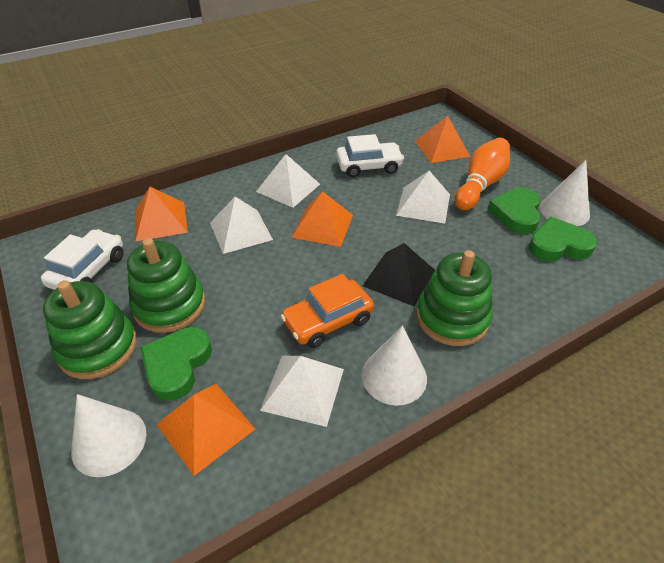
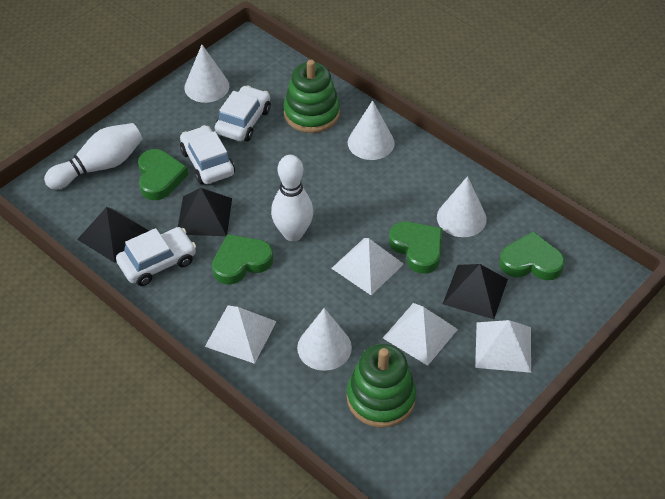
black pyramid: 1 -> 3
green heart: 3 -> 4
green stacking toy: 3 -> 2
orange bowling pin: 1 -> 0
orange car: 1 -> 0
orange pyramid: 4 -> 0
white bowling pin: 0 -> 2
white car: 2 -> 3
white cone: 3 -> 4

